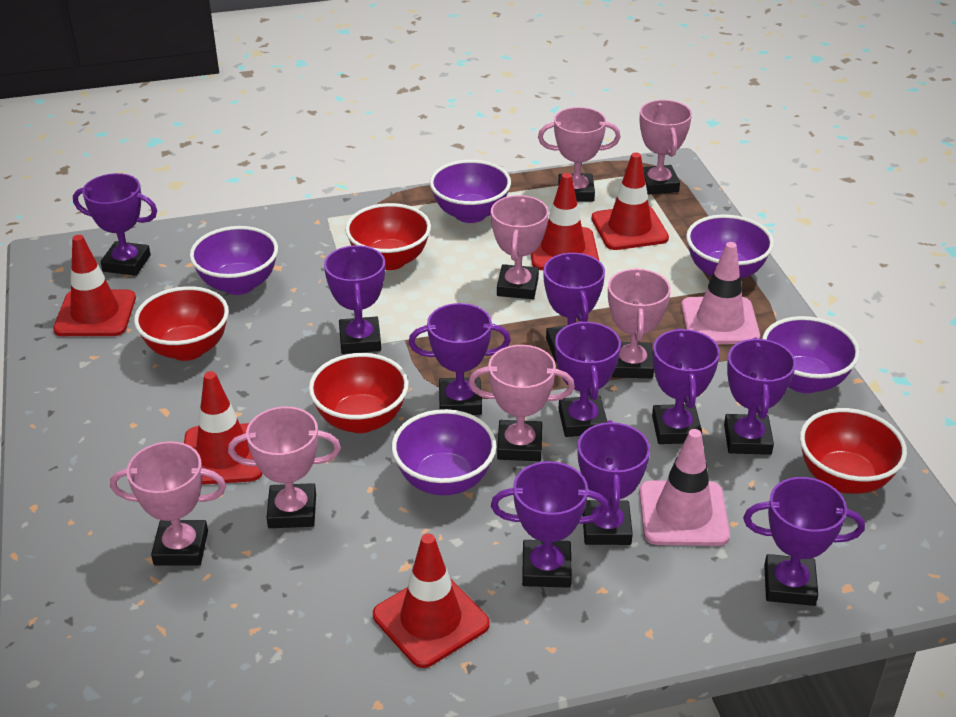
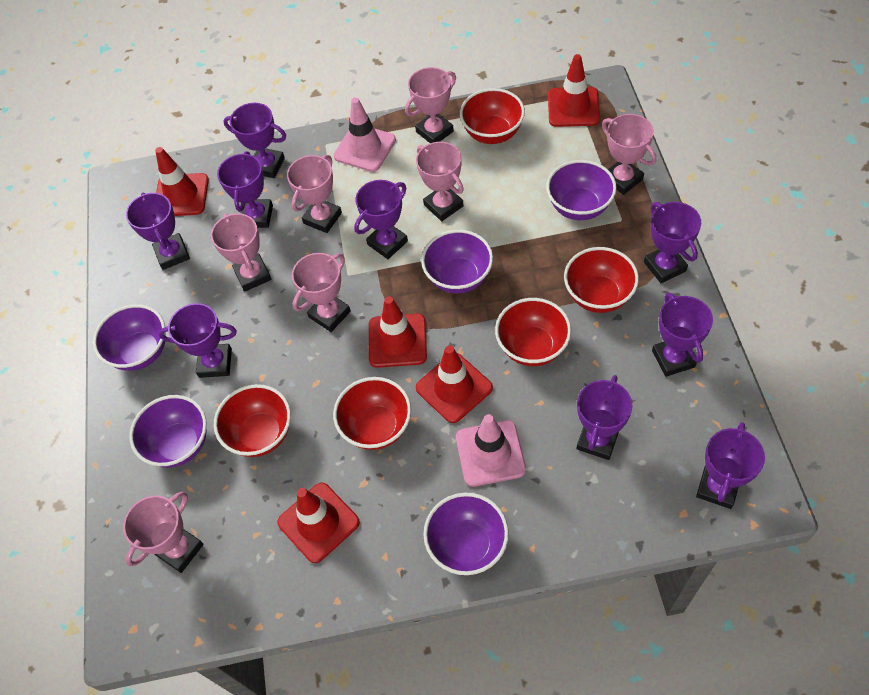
purple trophy: 10 -> 9
red bowl: 4 -> 5

